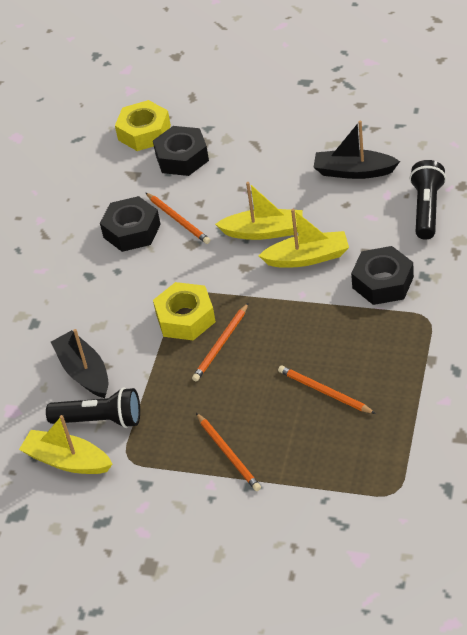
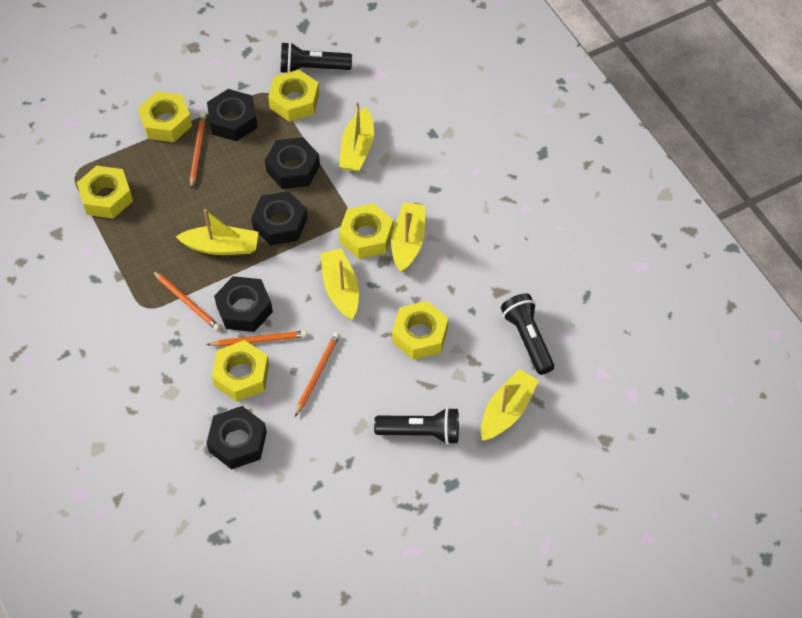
black boat: 2 -> 0
black flashlight: 2 -> 3
black nut: 3 -> 5
yellow boat: 3 -> 5
yellow nut: 2 -> 6

